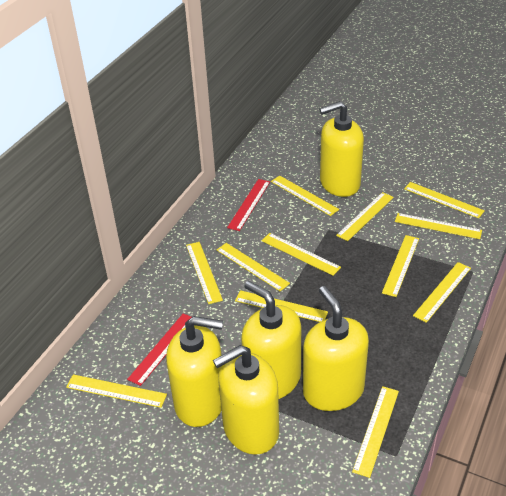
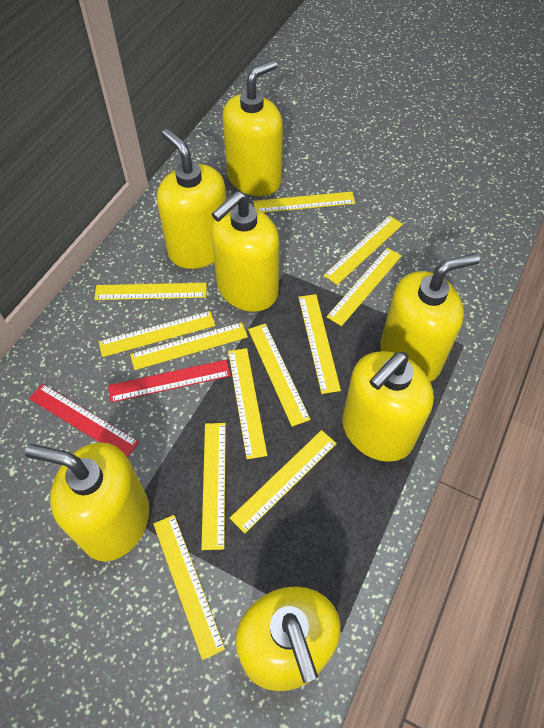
yellow soap dispenser: 5 -> 7

